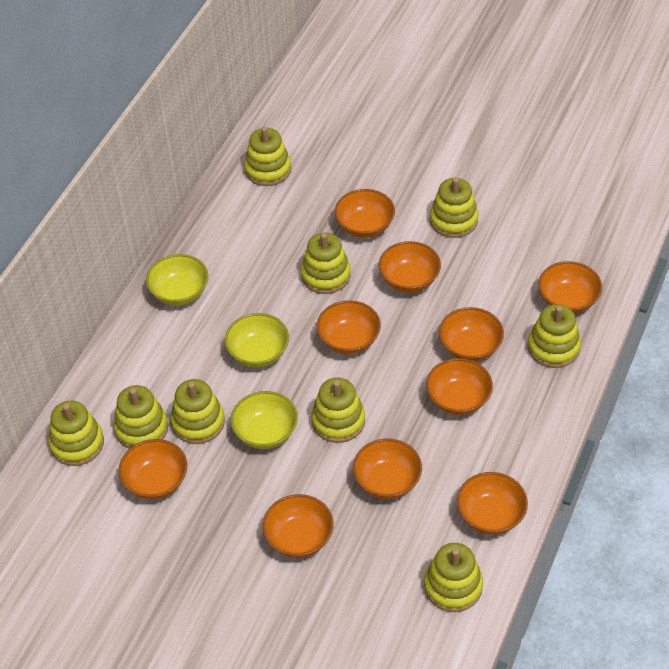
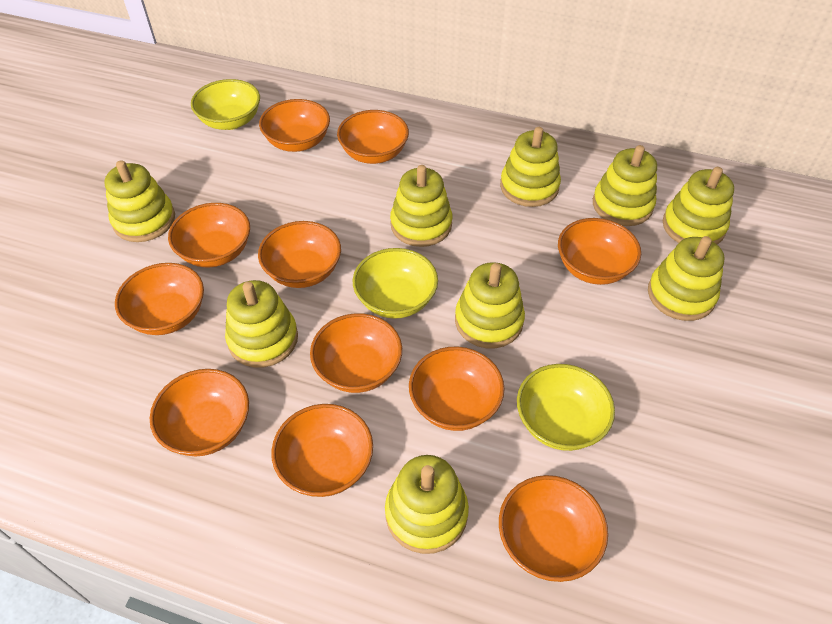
orange bowl: 10 -> 11

